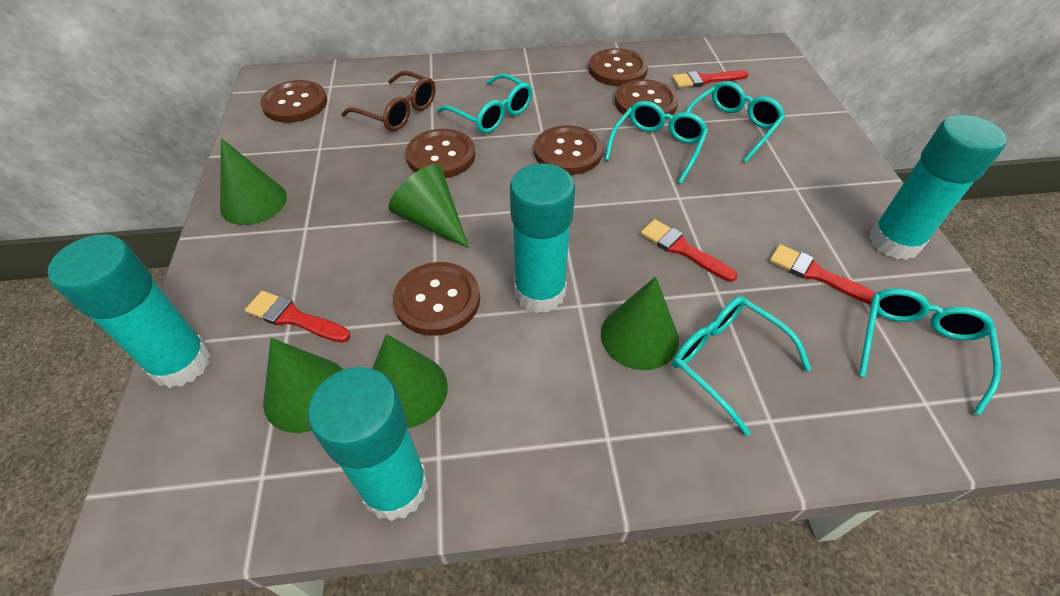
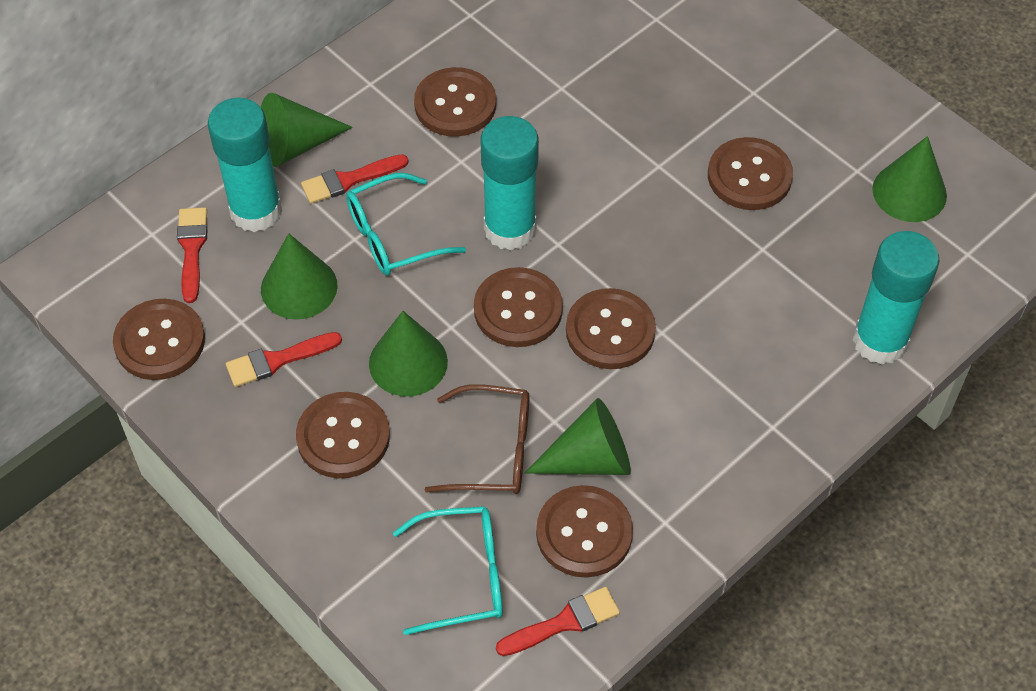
brown button: 6 -> 7
turquoise glasses: 5 -> 2
turquoise glue stick: 4 -> 3

